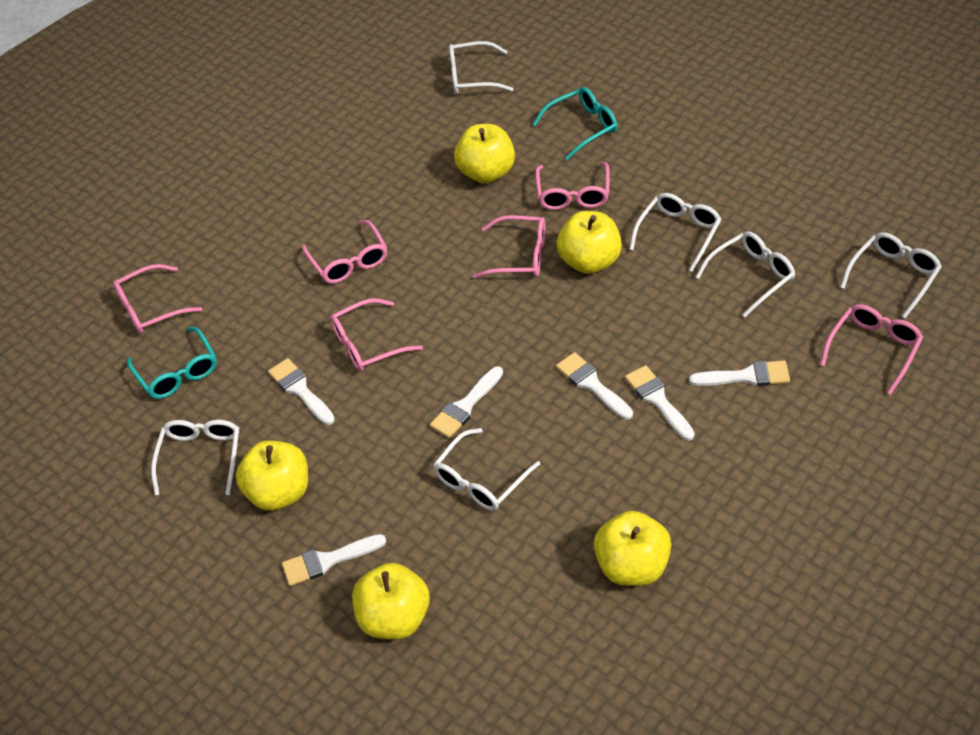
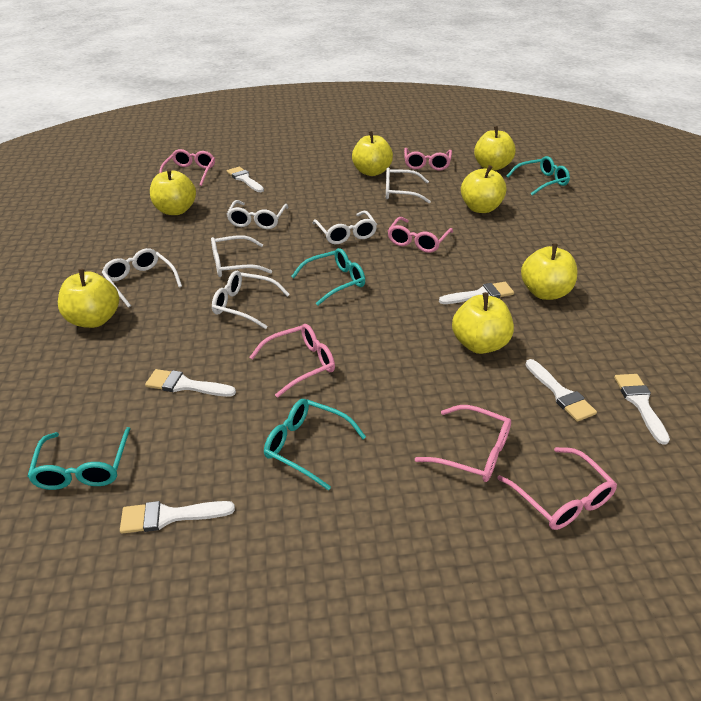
turquoise glasses: 2 -> 4
yellow apple: 5 -> 7

